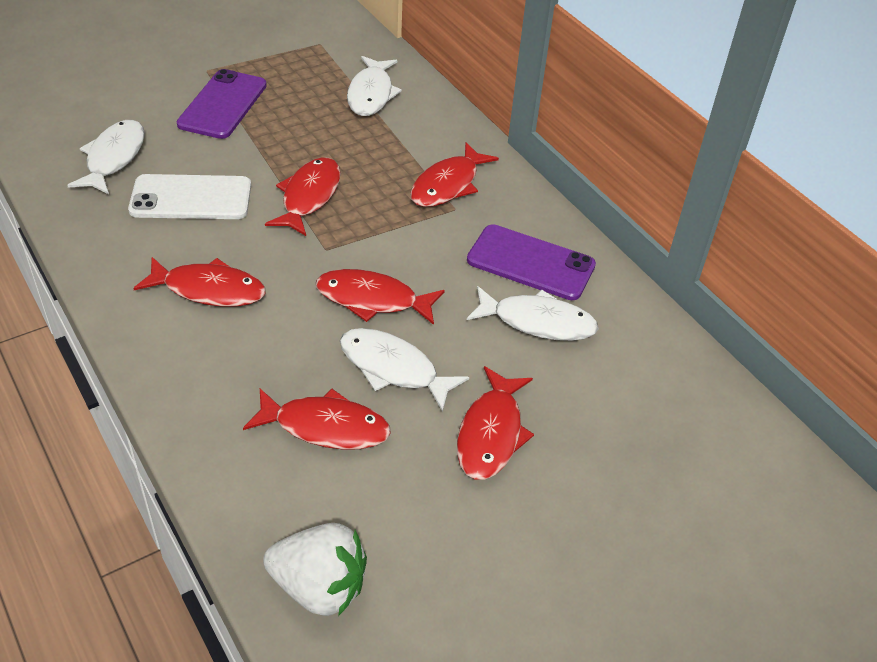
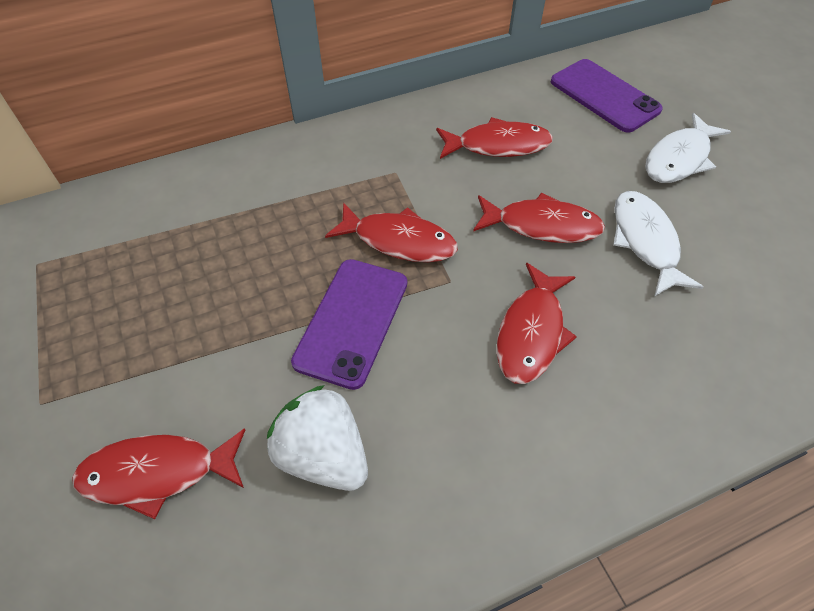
red fish: 6 -> 5
white fish: 4 -> 2
white phone: 1 -> 0

